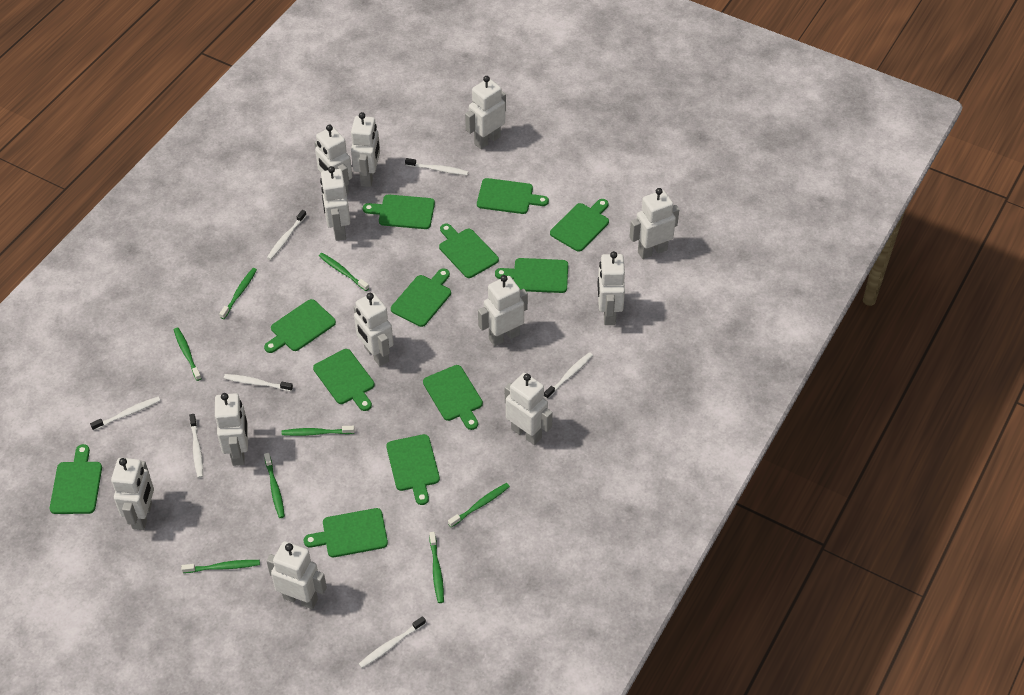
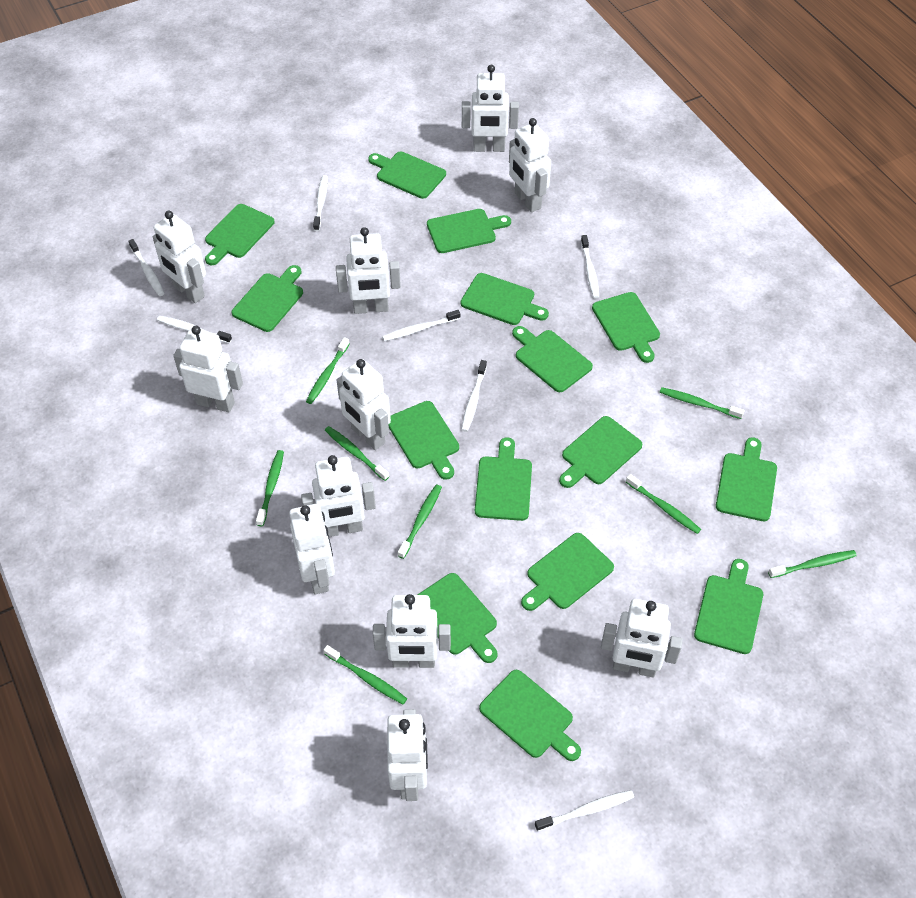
green cutting board: 12 -> 15
white robot: 12 -> 11

